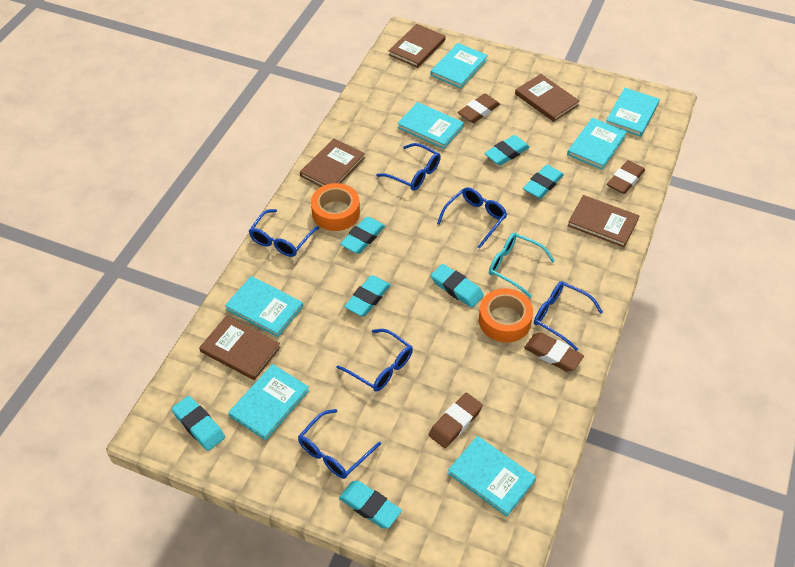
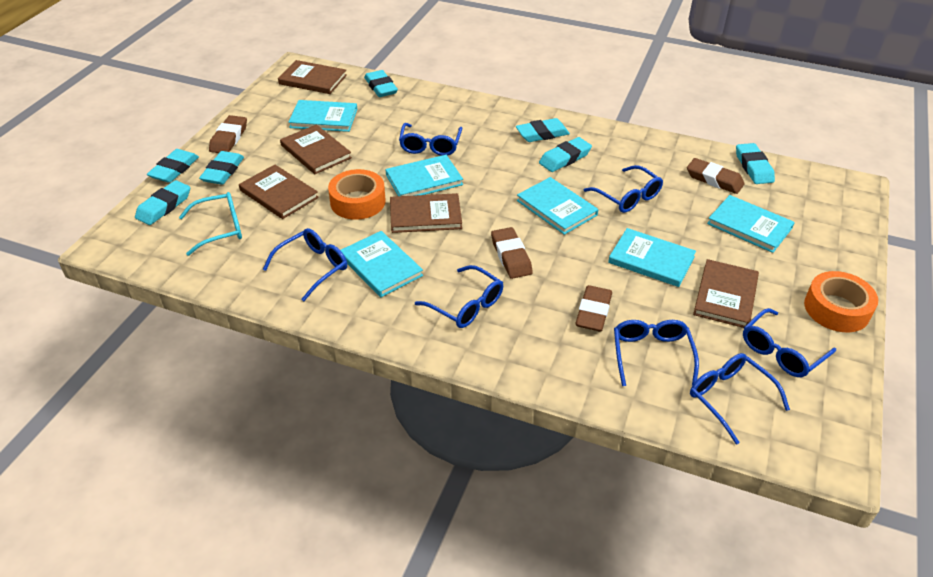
blue glasses: 6 -> 7
turquoise book: 7 -> 6

